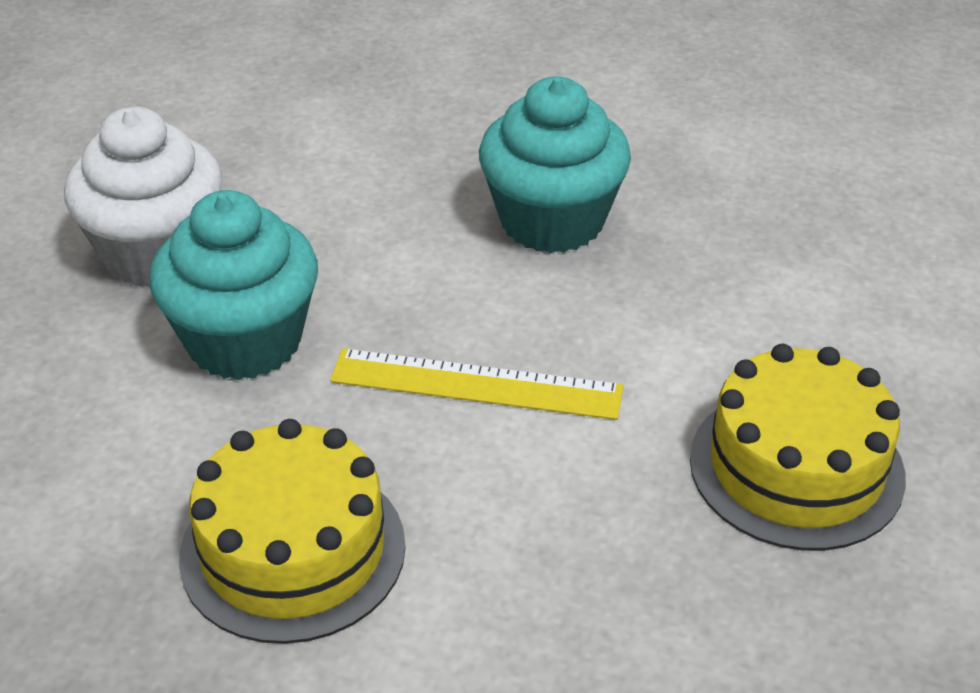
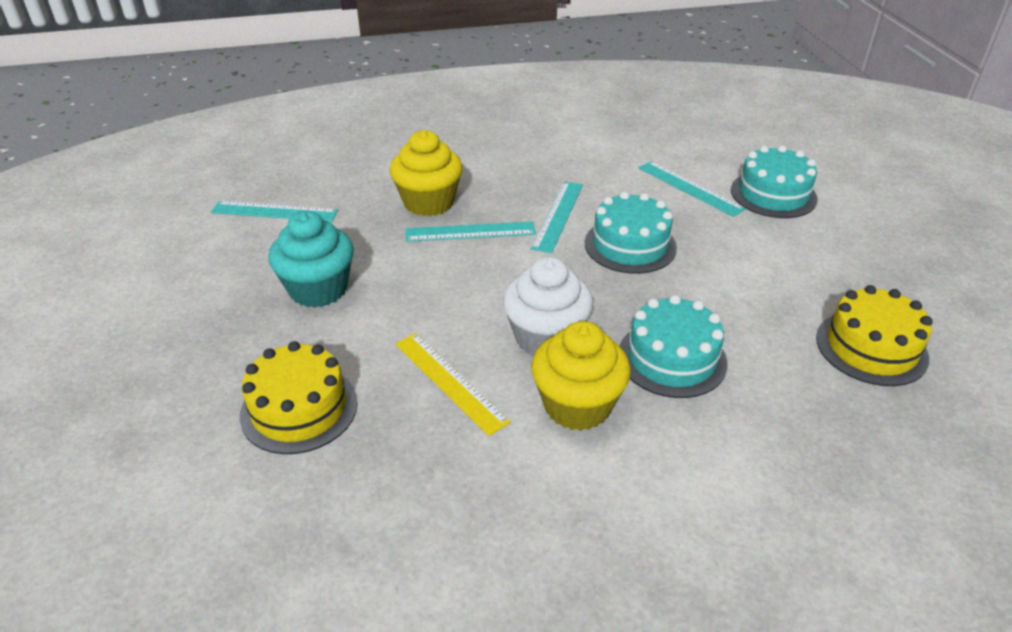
turquoise cake: 0 -> 3
turquoise cupcake: 2 -> 1
turquoise ruler: 0 -> 4
yellow cupcake: 0 -> 2

